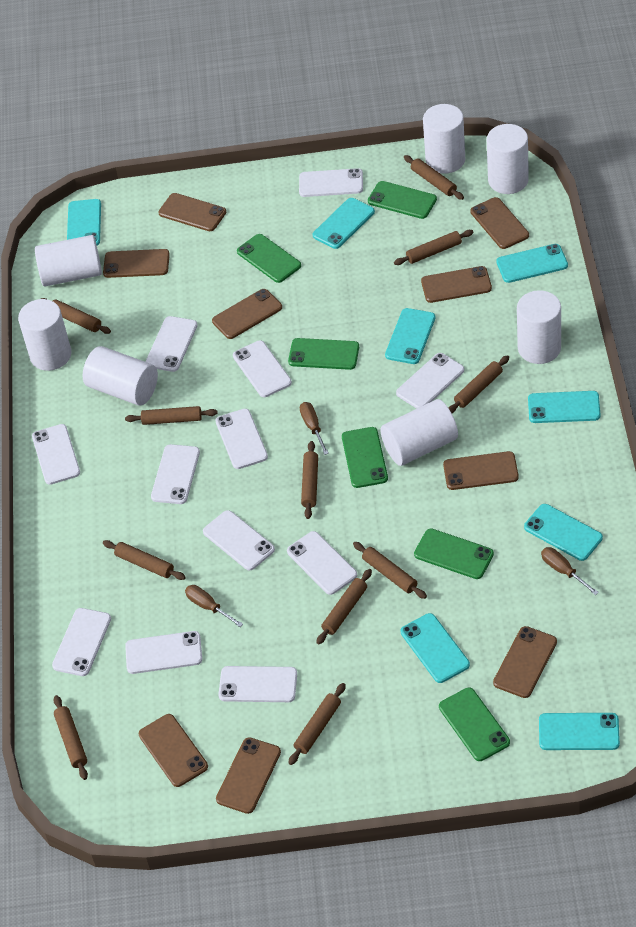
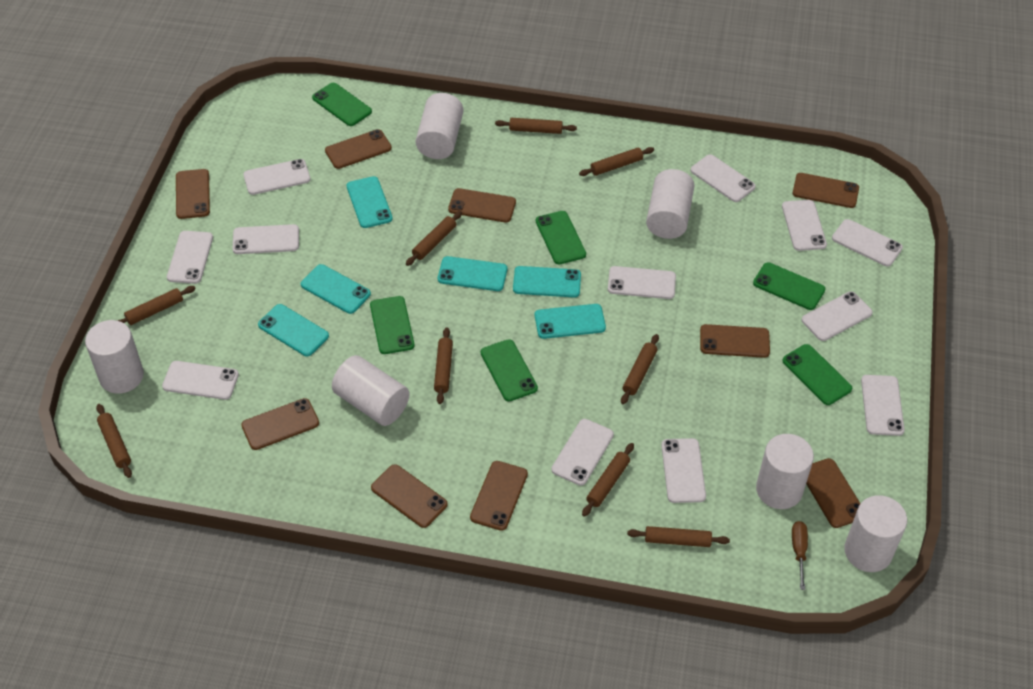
brown rolling pin: 11 -> 9
brown screwdriver: 3 -> 1
turquoise phone: 8 -> 6
white cylinder: 7 -> 6

